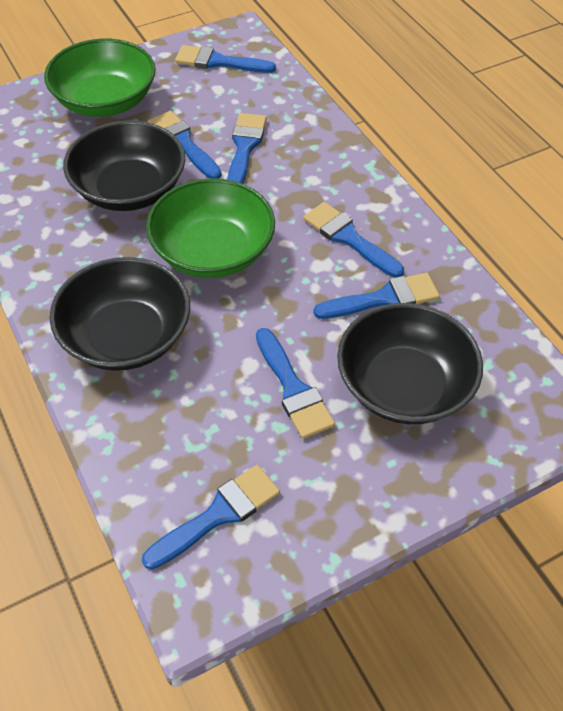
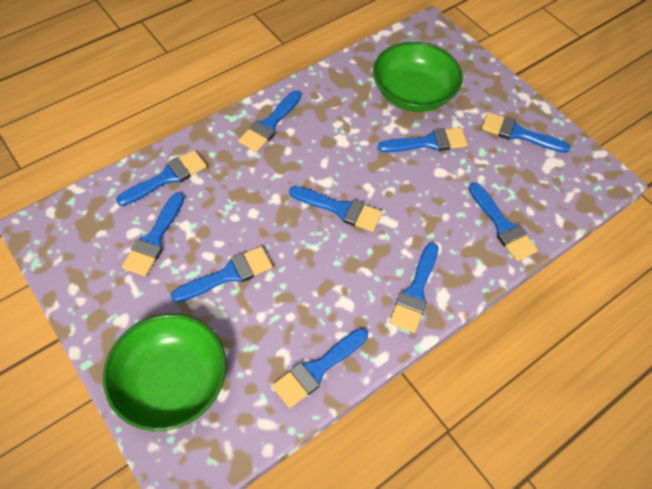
black bowl: 3 -> 0
blue brush: 7 -> 10

